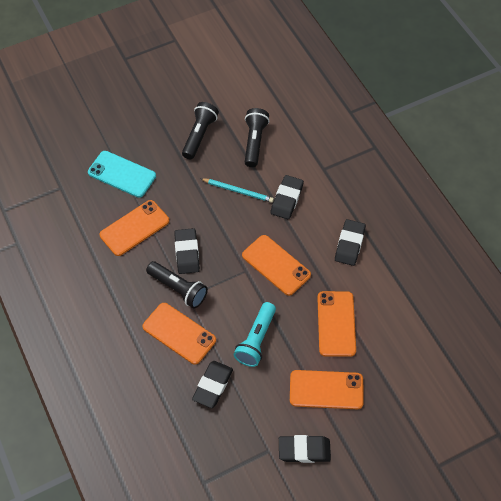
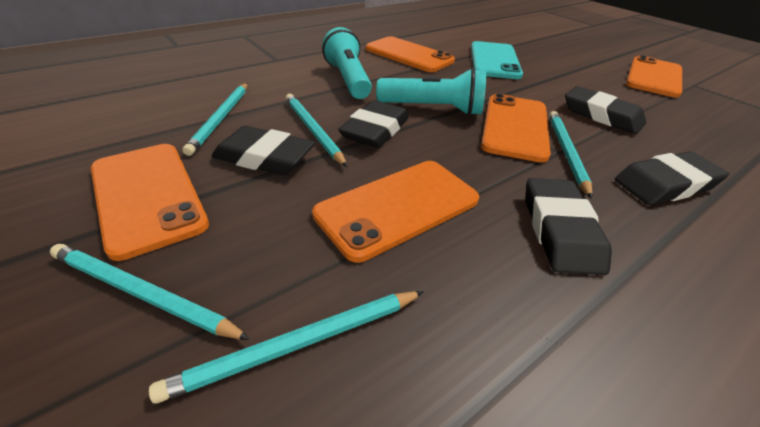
black flashlight: 3 -> 0
turquoise flashlight: 1 -> 2
turquoise pencil: 1 -> 5

